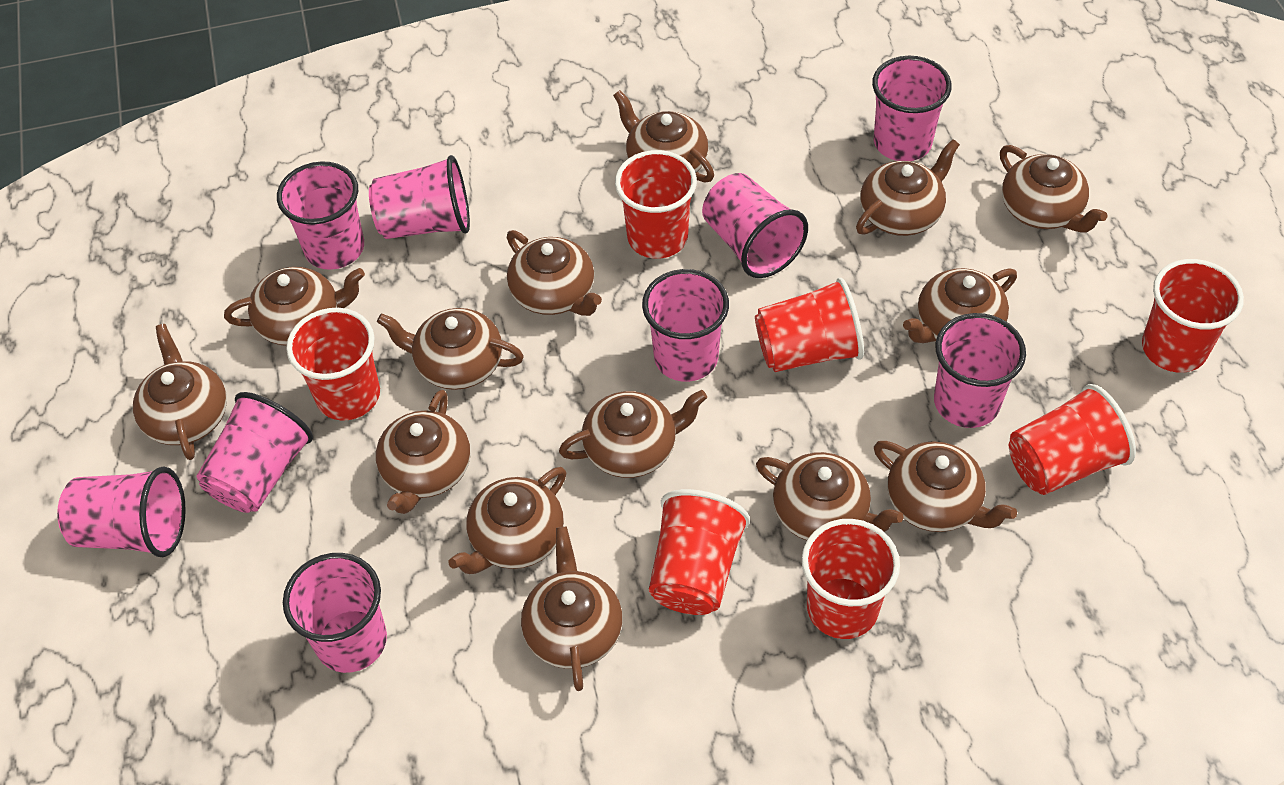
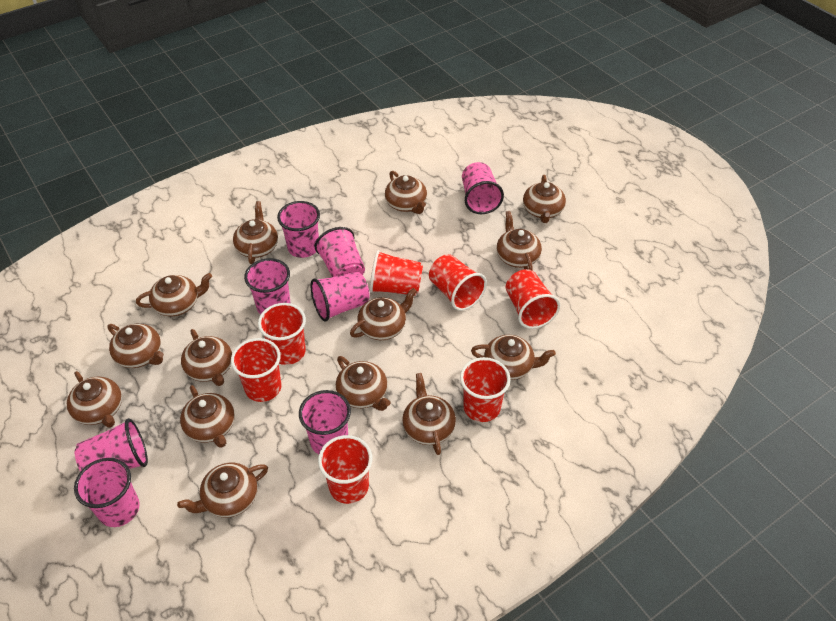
pink cup: 9 -> 8

